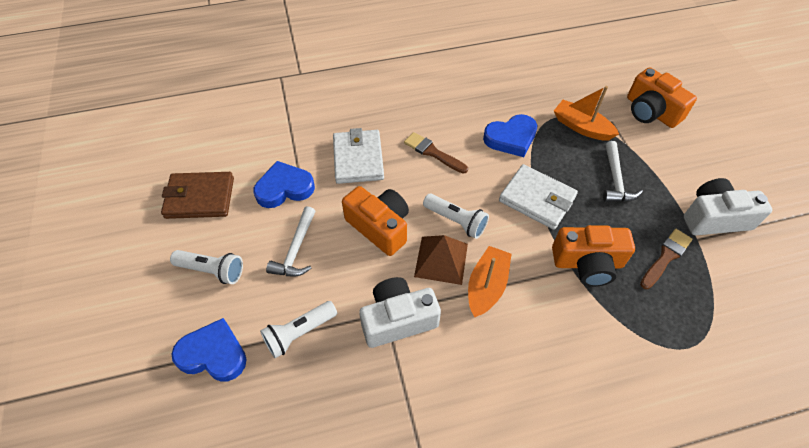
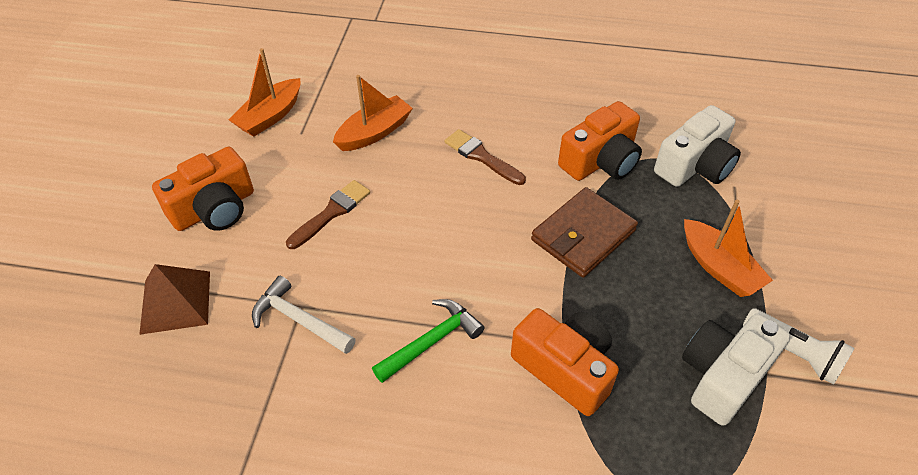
blue heart: 3 -> 0
green hammer: 0 -> 1
orange boat: 2 -> 3
white flashlight: 3 -> 1
white hammer: 2 -> 1
white wallet: 2 -> 0

